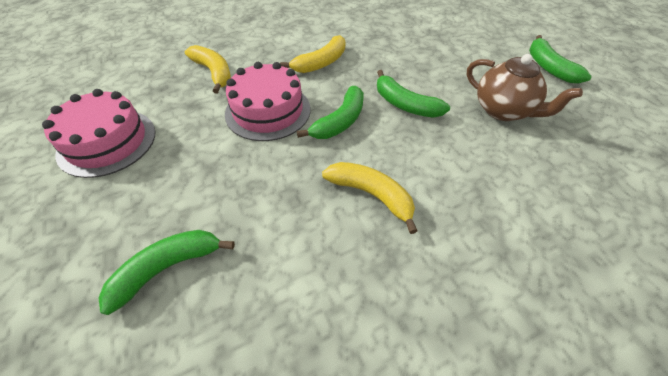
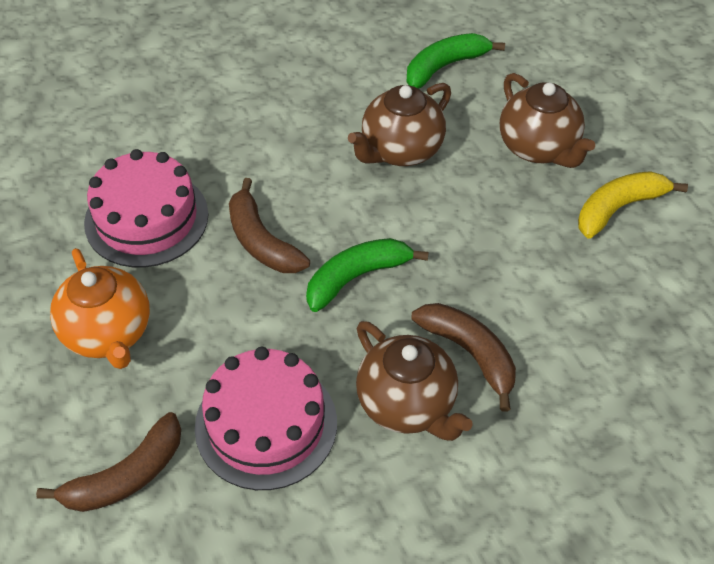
brown banana: 0 -> 3
brown teapot: 1 -> 3
green banana: 4 -> 2
orange teapot: 0 -> 1
yellow banana: 3 -> 1

